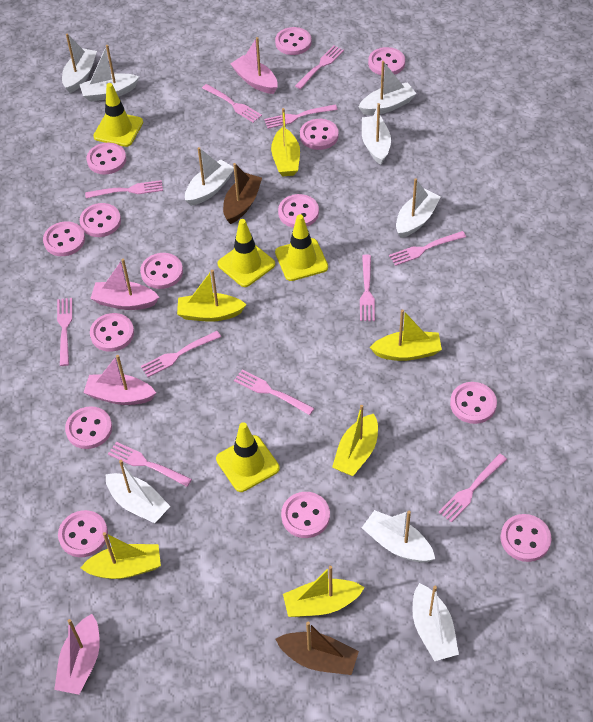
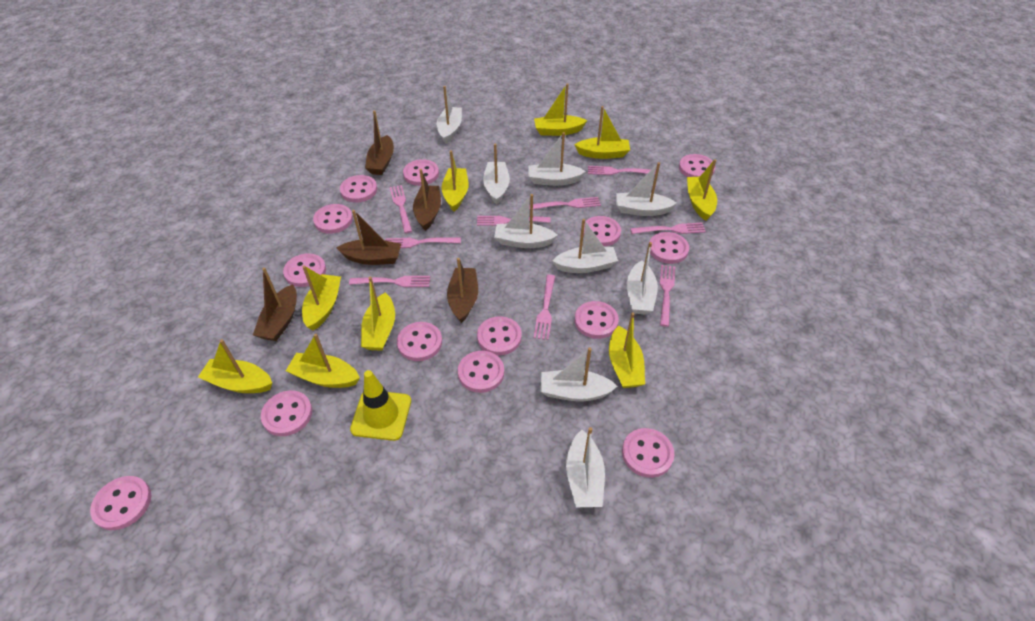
brown boat: 2 -> 5
pink boat: 4 -> 0
pink fork: 11 -> 9
yellow boat: 6 -> 9
yellow traffic cone: 4 -> 1

